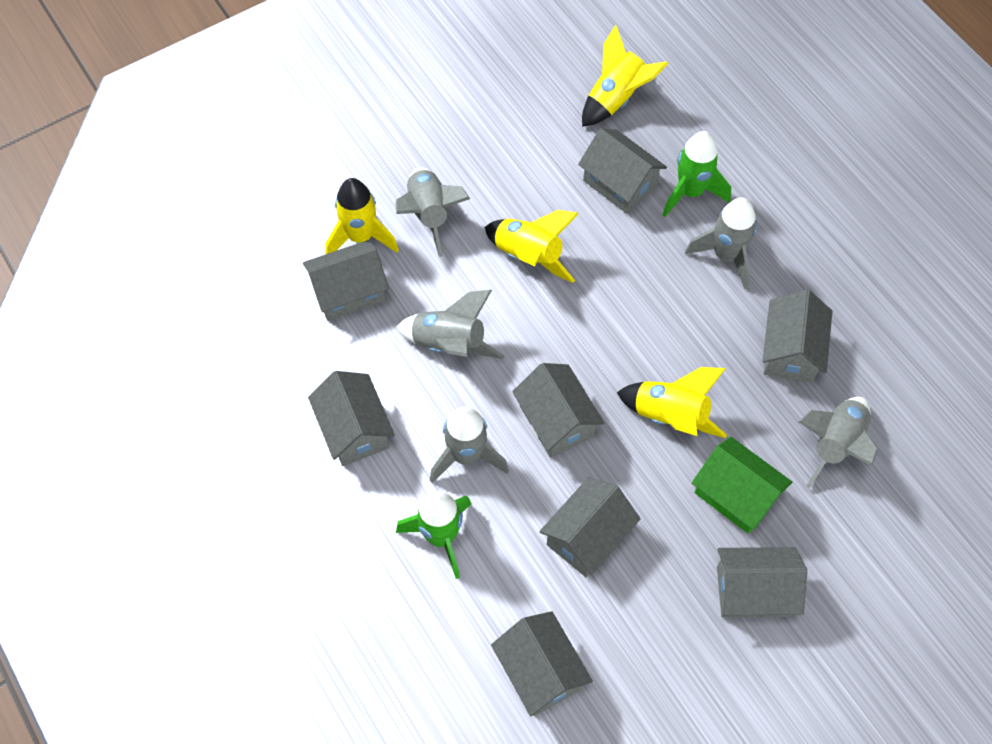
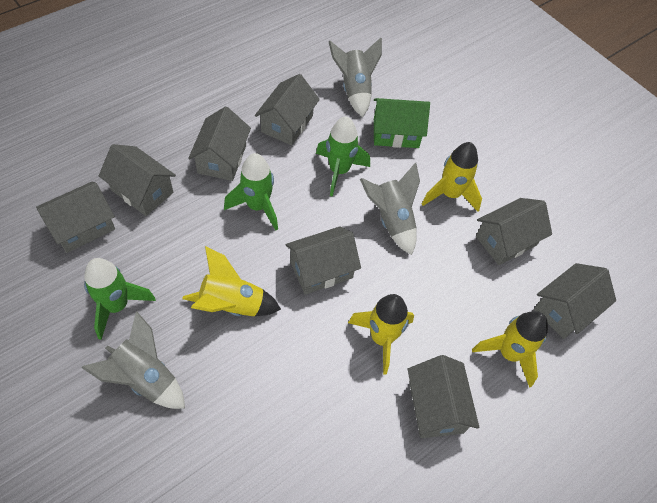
green rocket: 2 -> 3
grey rocket: 5 -> 3

